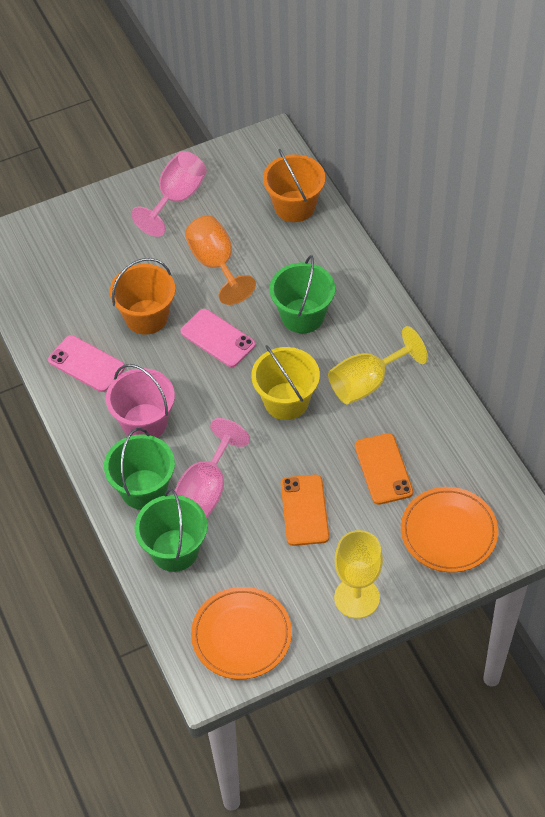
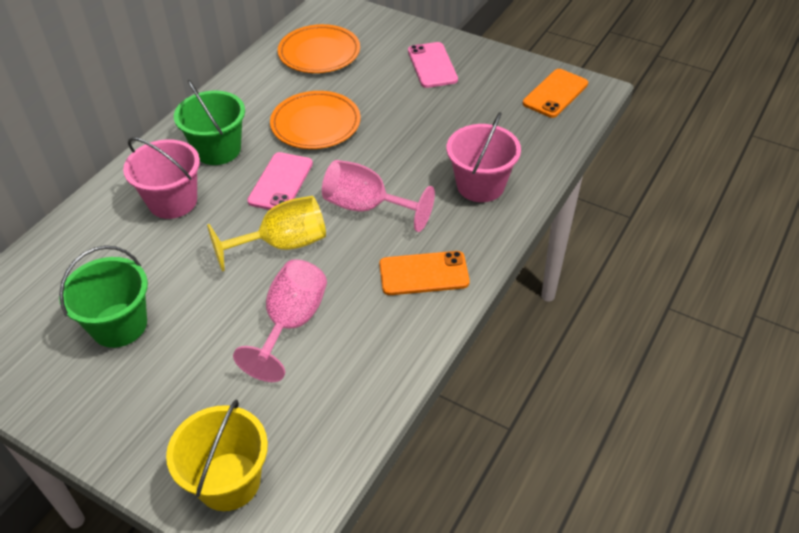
green bucket: 3 -> 2
orange bucket: 2 -> 0
orange goblet: 1 -> 0
pink bucket: 1 -> 2
yellow goblet: 2 -> 1

